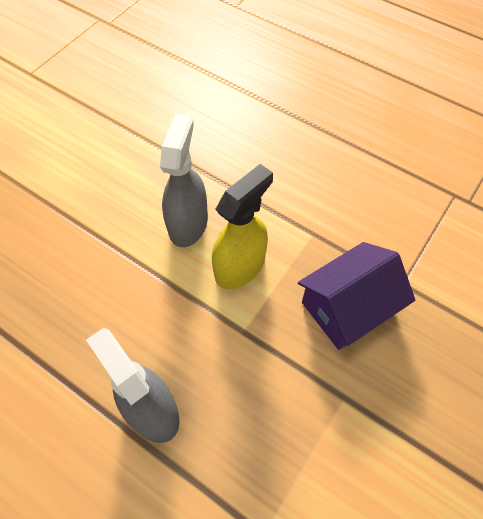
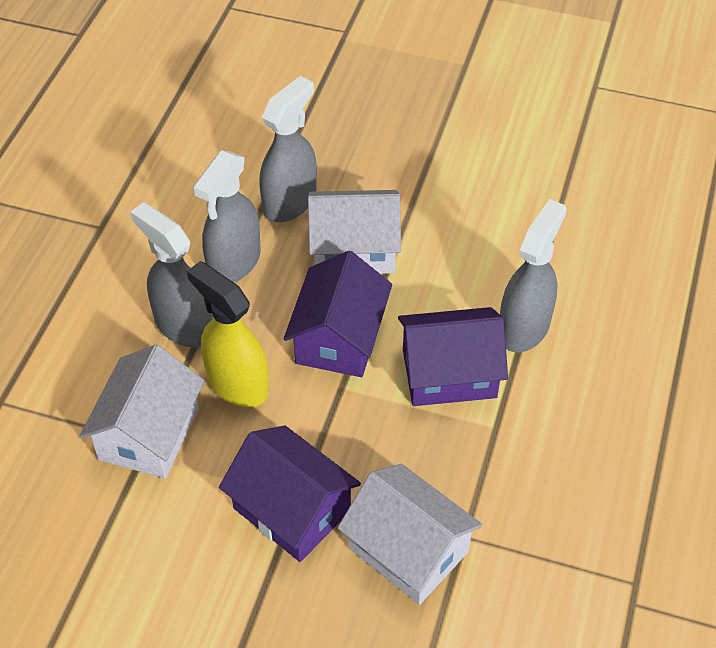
grey spray bottle: 2 -> 4
purple house: 1 -> 3
white house: 0 -> 3

